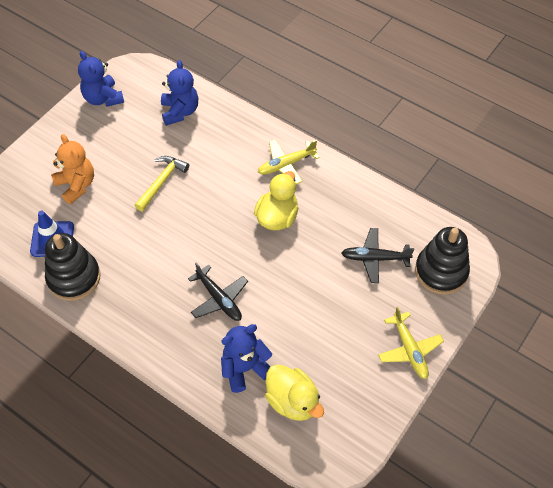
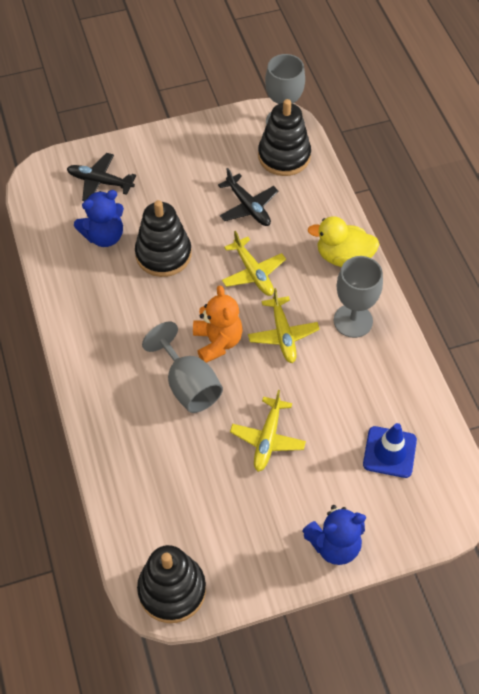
black stacking toy: 2 -> 3
blue teddy bear: 3 -> 2
grey goblet: 0 -> 3
yellow duck: 2 -> 1
yellow hammer: 1 -> 0
yellow plane: 2 -> 3

